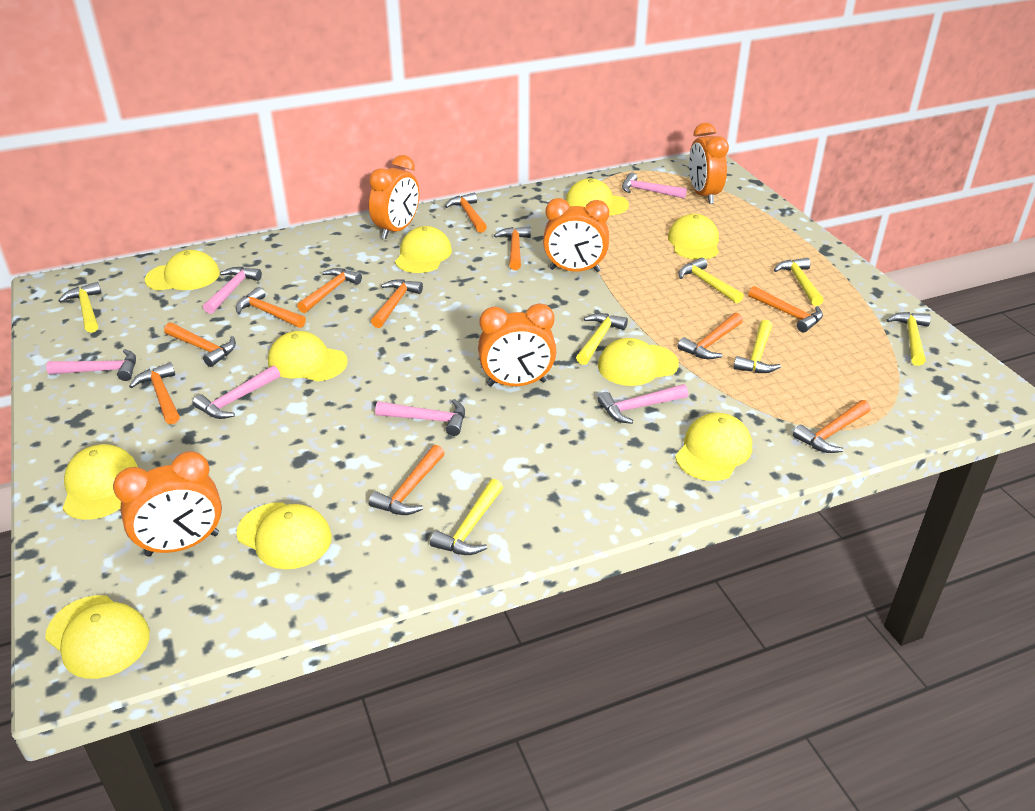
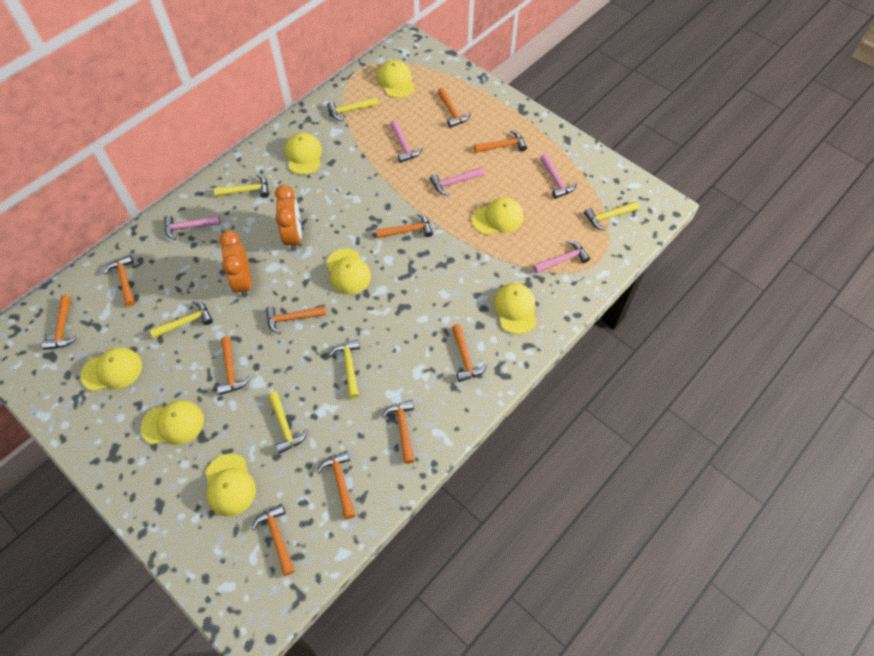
orange clock: 5 -> 2
pink hammer: 6 -> 5
yellow cap: 10 -> 8
yellow hammer: 7 -> 6

